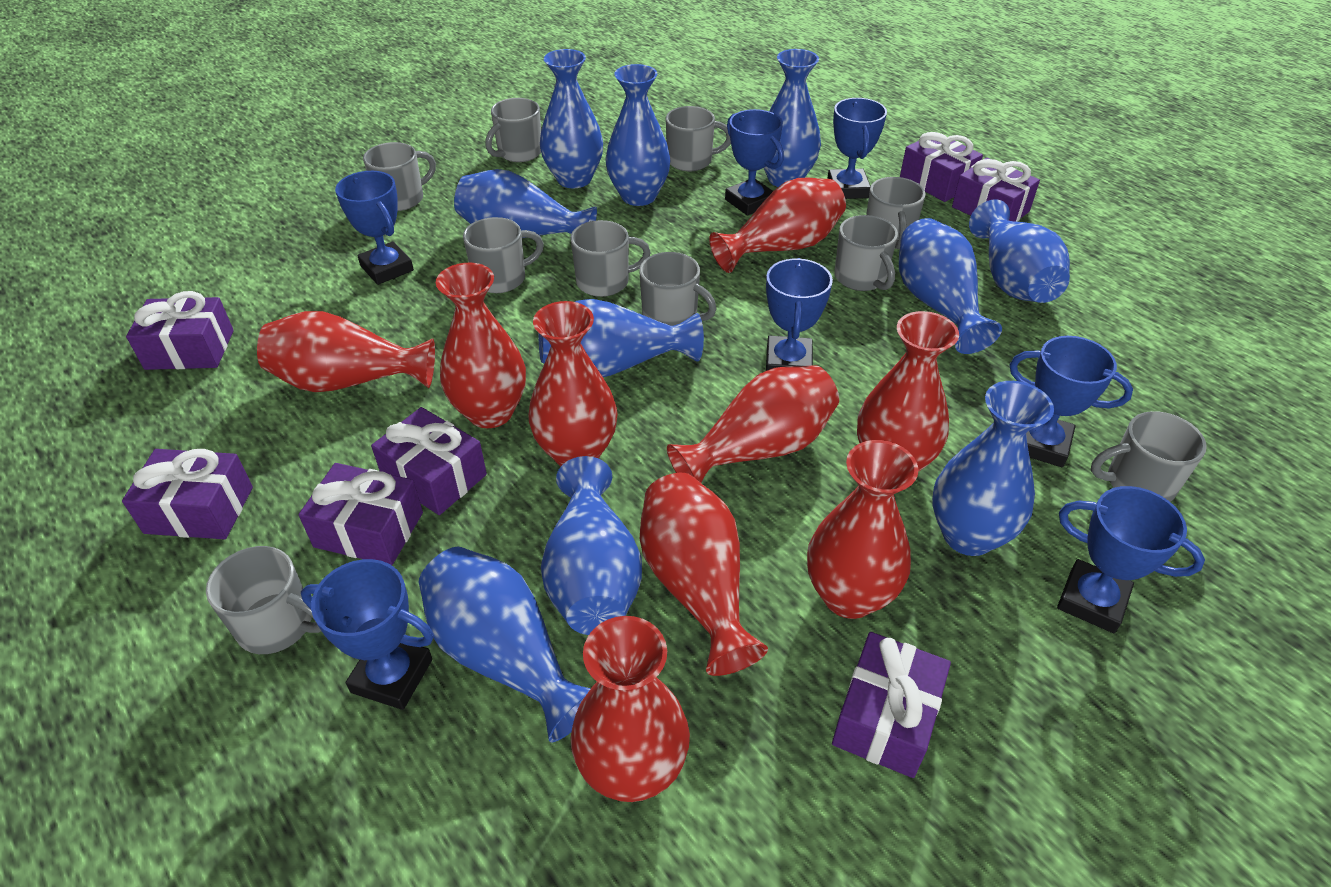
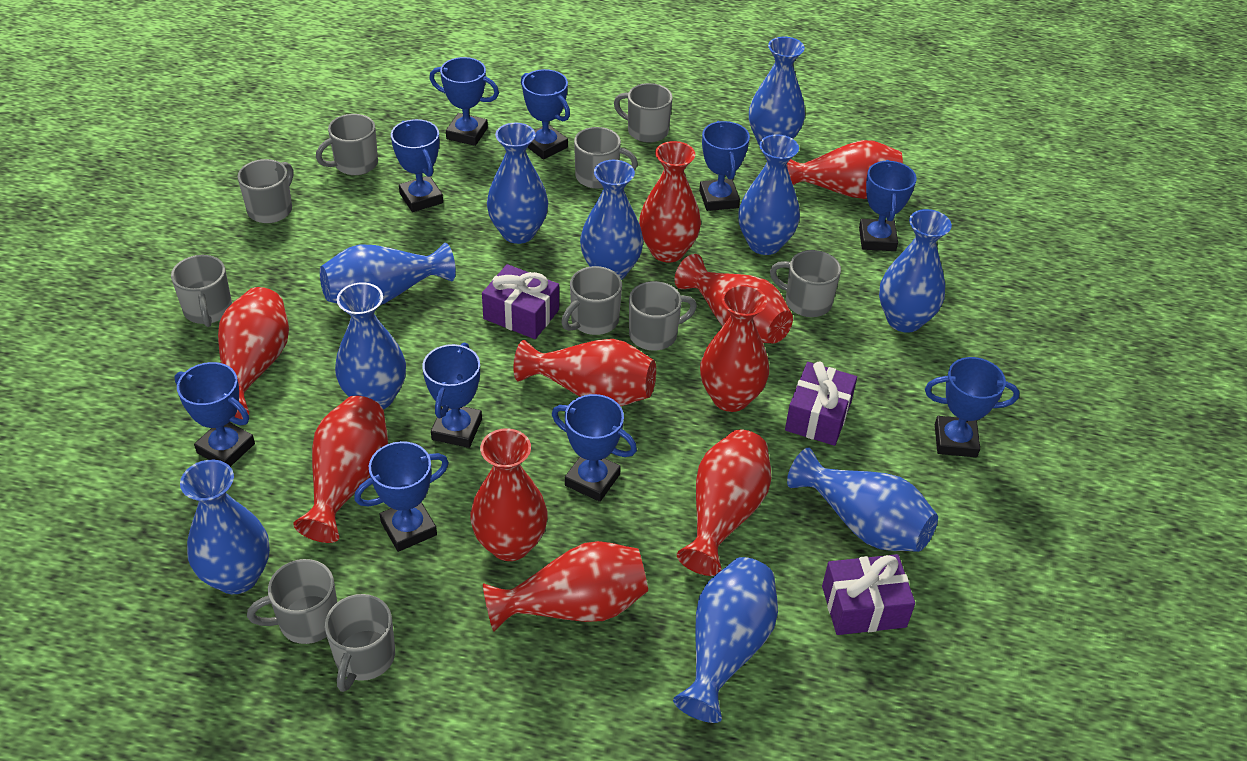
blue trophy: 7 -> 10
purple gift: 7 -> 3
red vase: 9 -> 10

